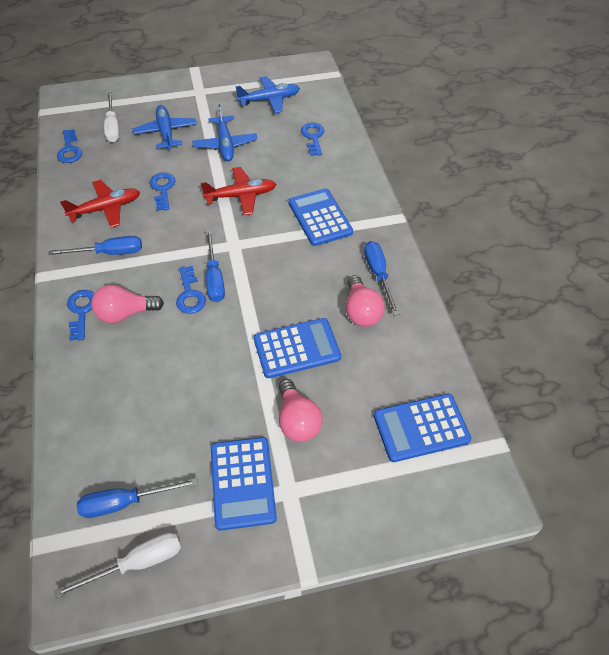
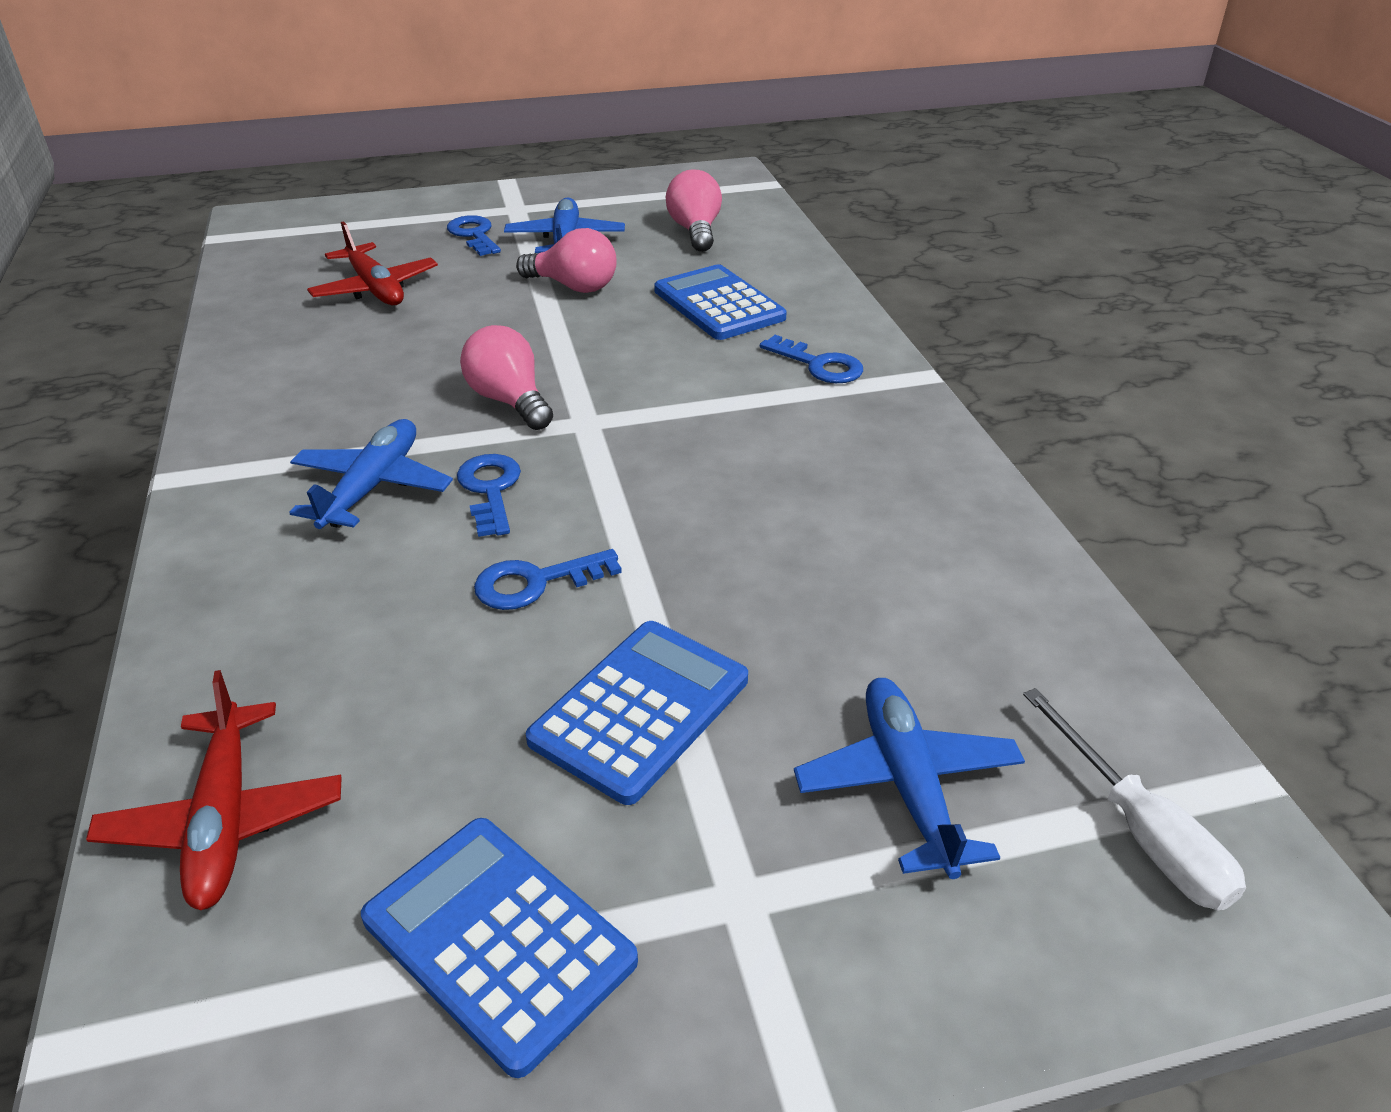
blue calculator: 4 -> 3
blue key: 5 -> 4
blue screwdriver: 4 -> 0
white screwdriver: 2 -> 1

